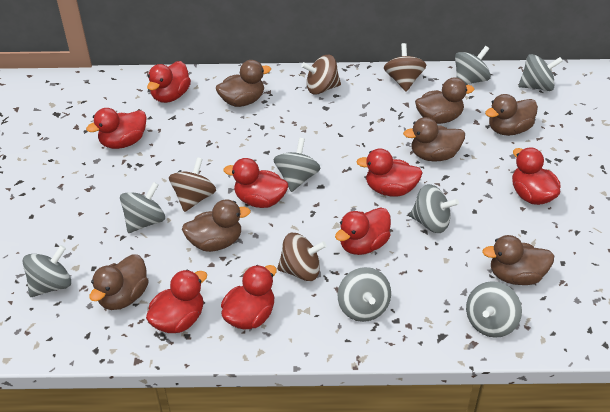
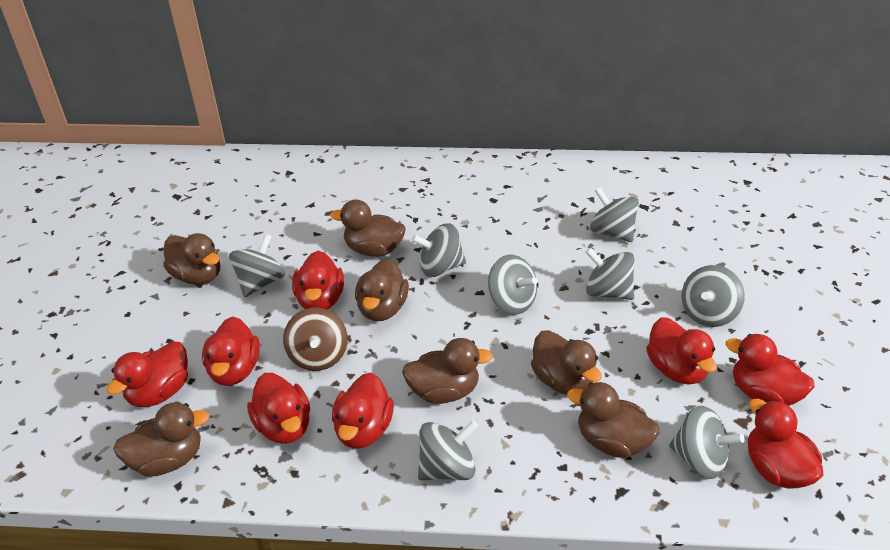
brown spinning top: 4 -> 1

